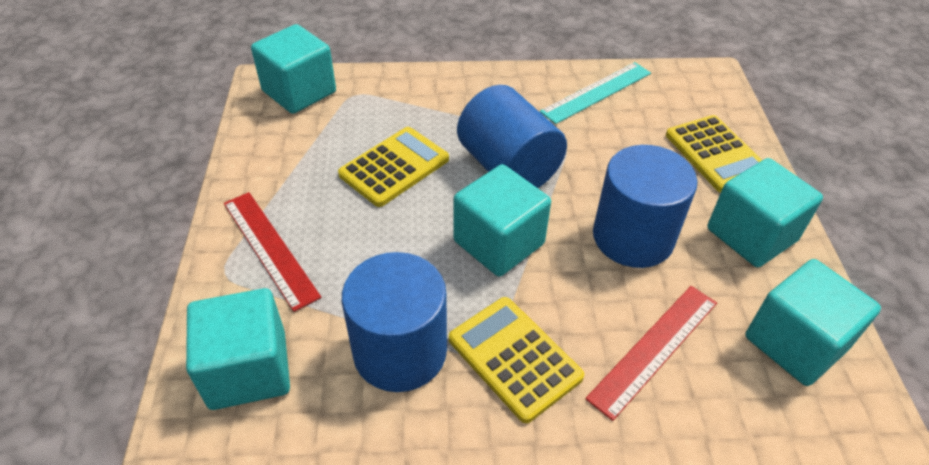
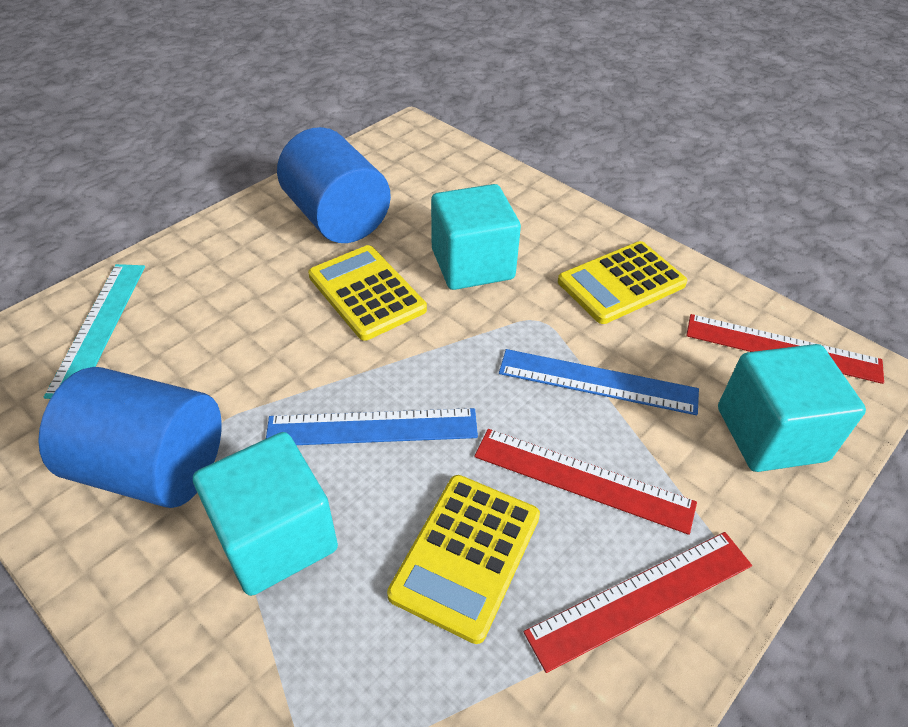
blue cylinder: 3 -> 2
blue ruler: 0 -> 2
red ruler: 2 -> 3
turquoise cube: 5 -> 3

